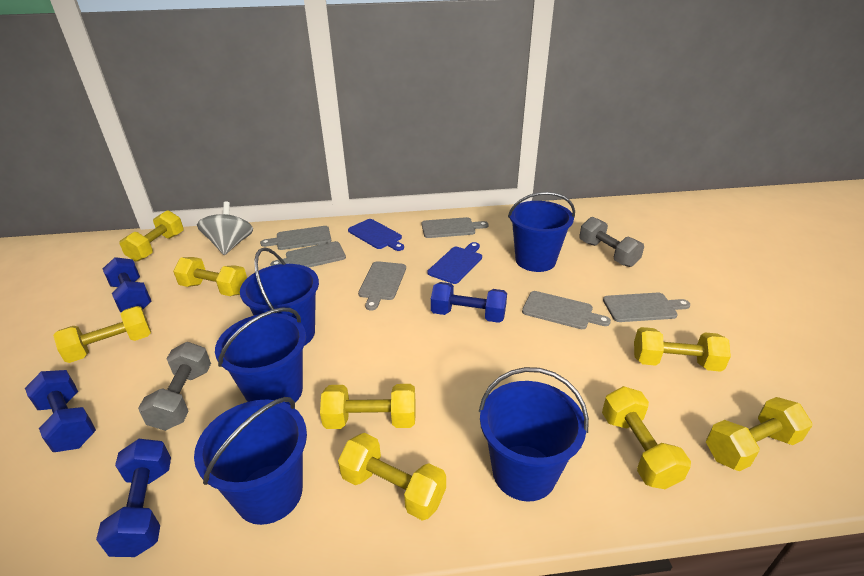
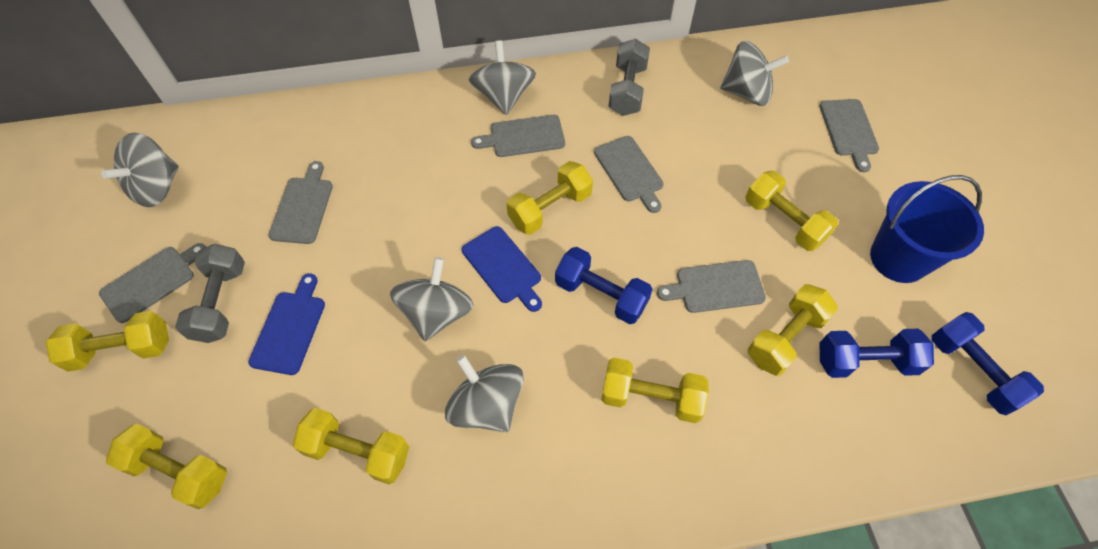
blue bucket: 5 -> 1
blue dumbbell: 4 -> 3
grey spinning top: 1 -> 5
yellow dumbbell: 8 -> 7

